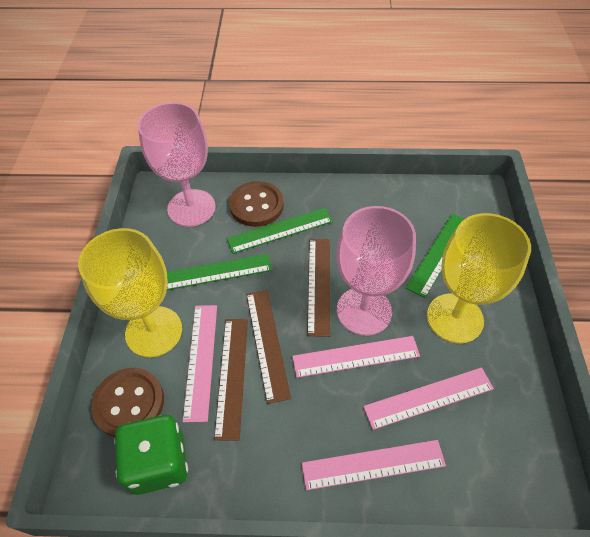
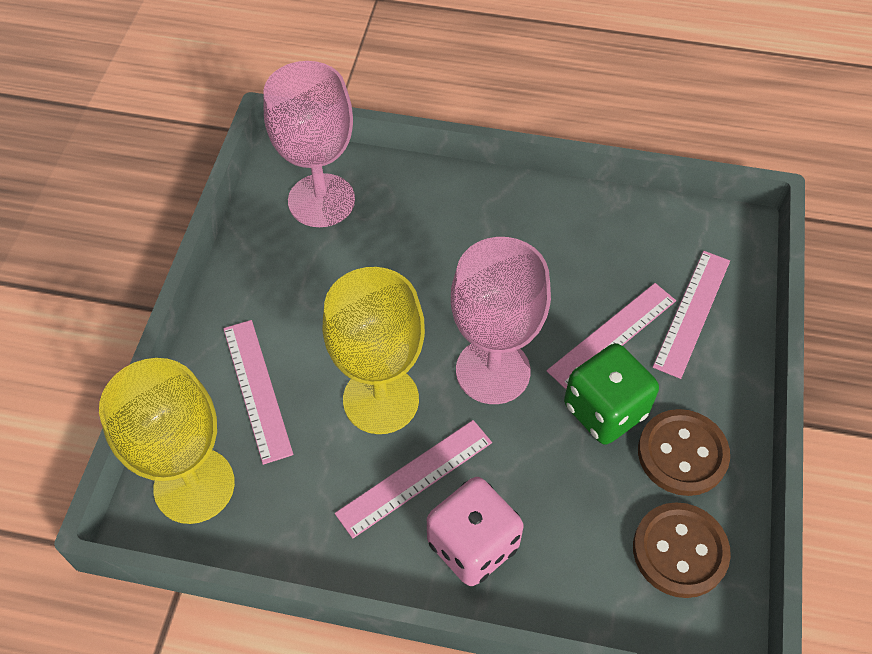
brown ruler: 3 -> 0
green ruler: 3 -> 0
pink dice: 0 -> 1

